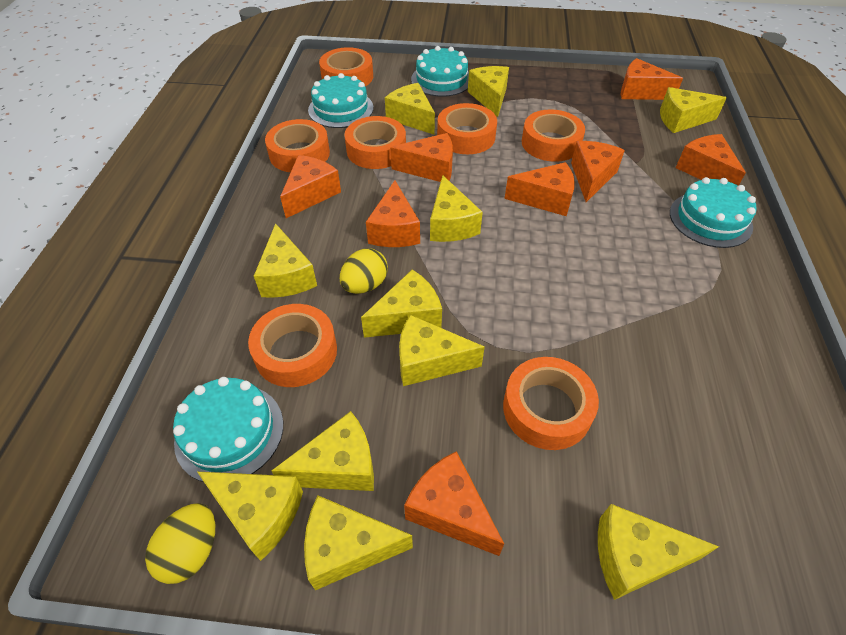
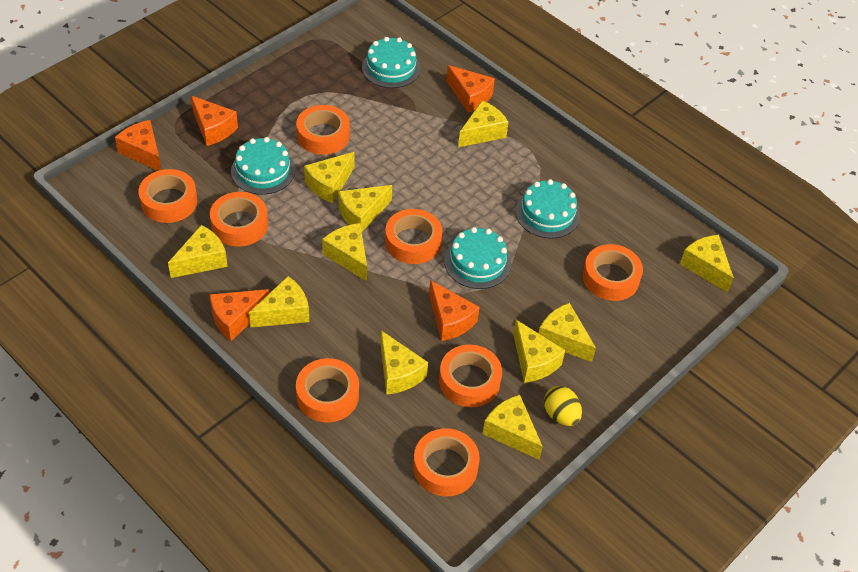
orange cheese: 8 -> 5
orange tape: 7 -> 8
yellow egg: 2 -> 1

